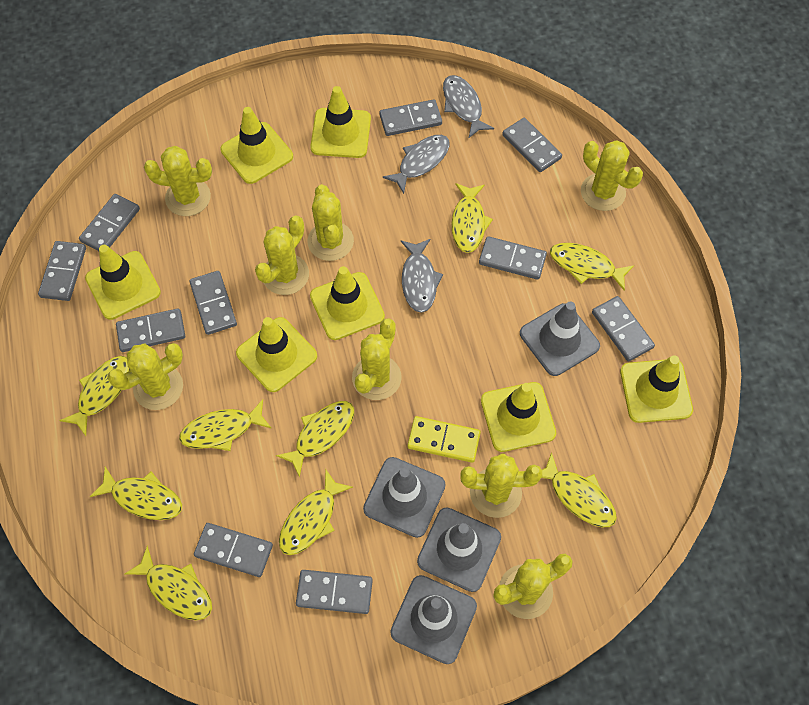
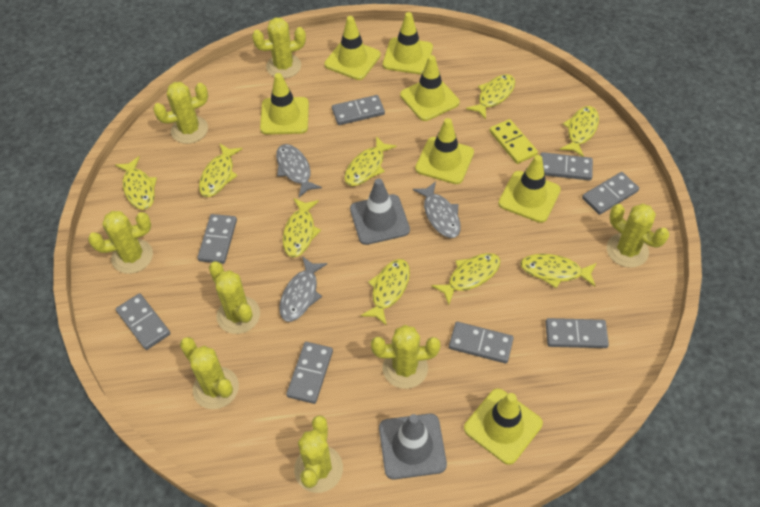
grey domino: 10 -> 8
grey traffic cone: 4 -> 2

